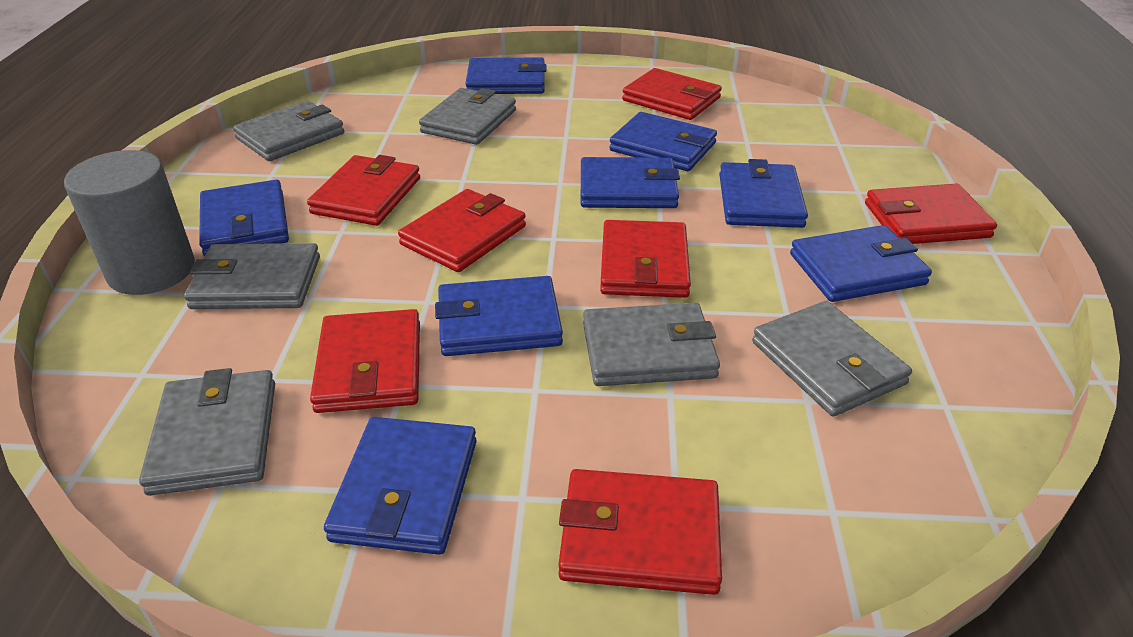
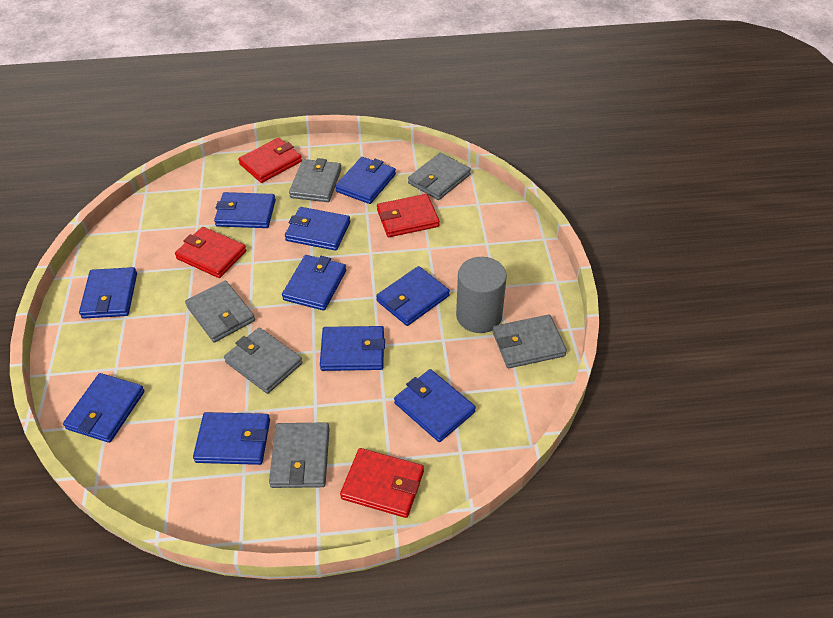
blue wallet: 8 -> 10
red wallet: 7 -> 4

